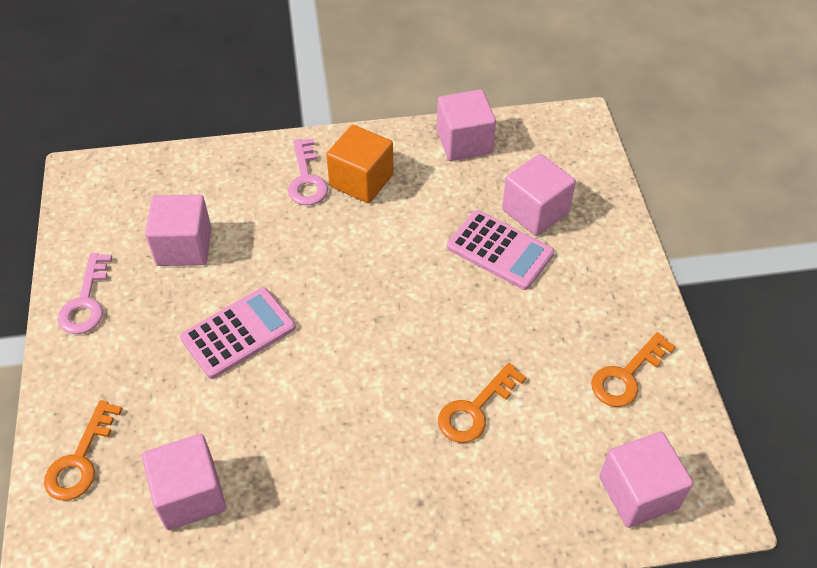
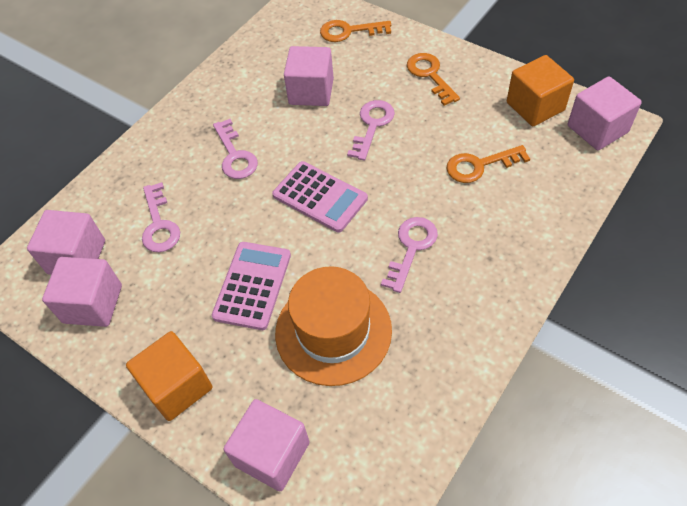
orange cube: 1 -> 2
orange hat: 0 -> 1
pink key: 2 -> 4

